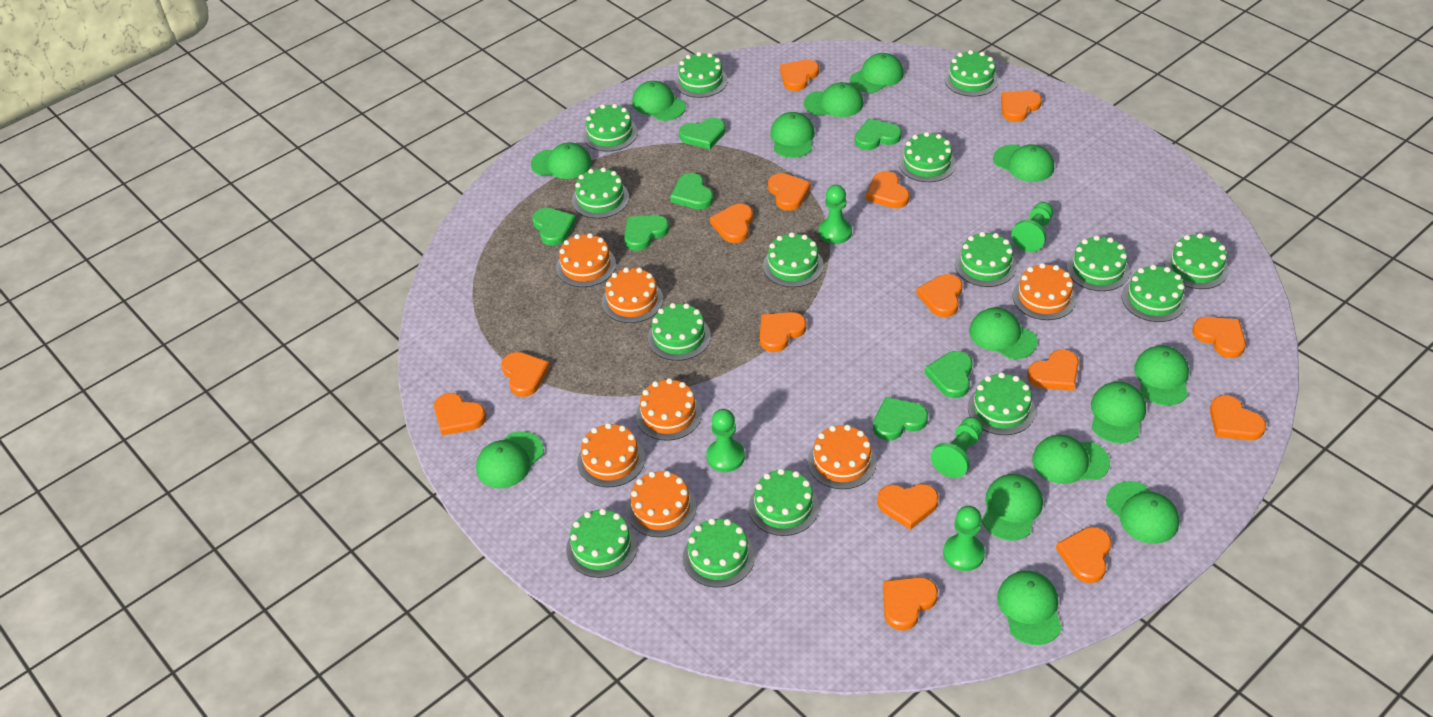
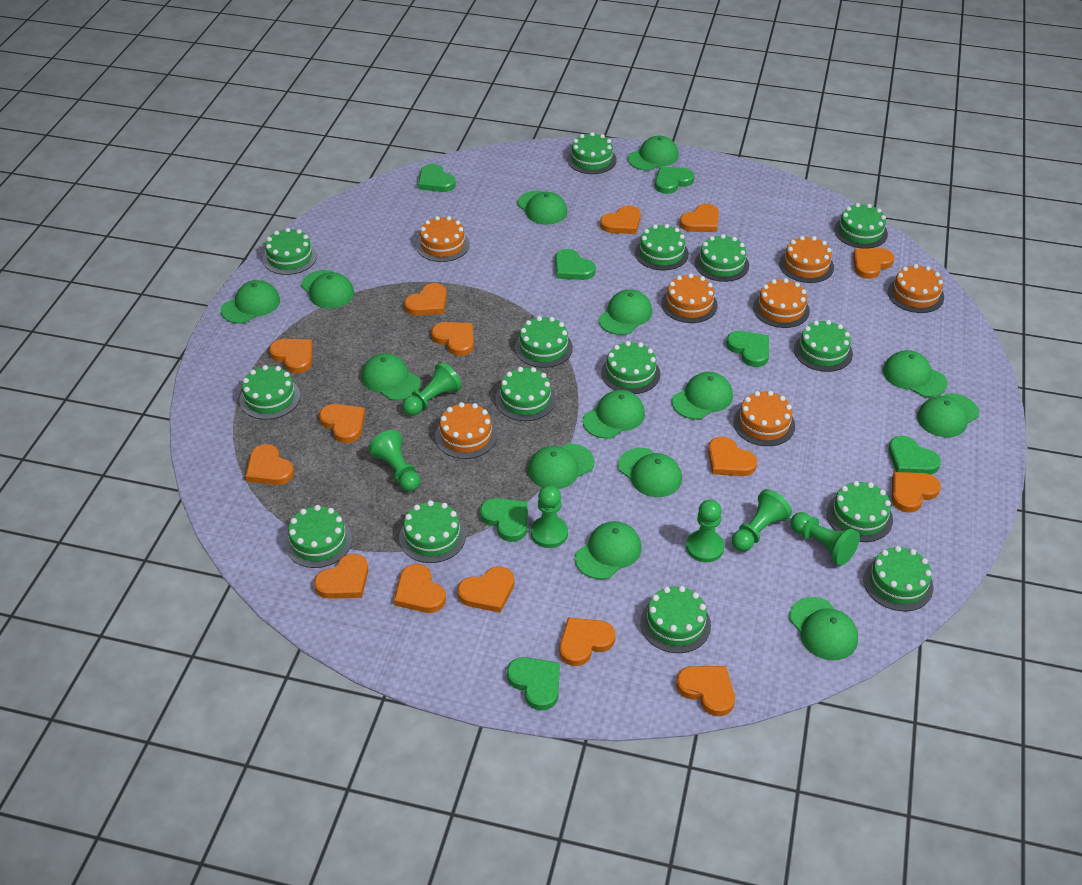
green pawn: 5 -> 6

